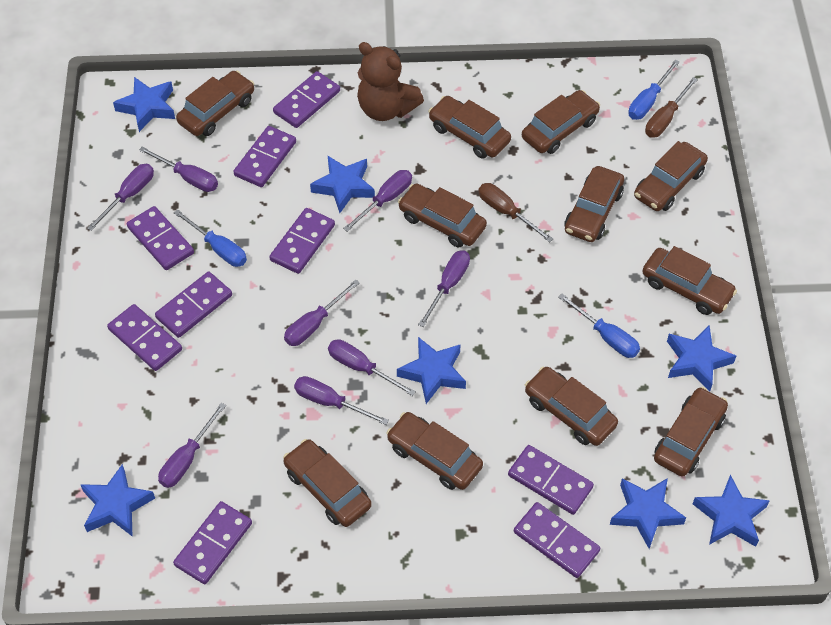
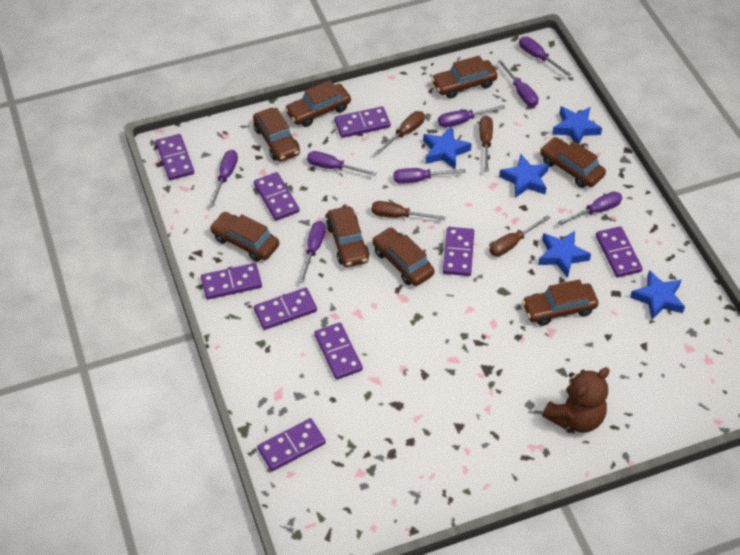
blue screwdriver: 3 -> 0
blue star: 7 -> 5
brown car: 11 -> 8
brown screwdriver: 2 -> 4

